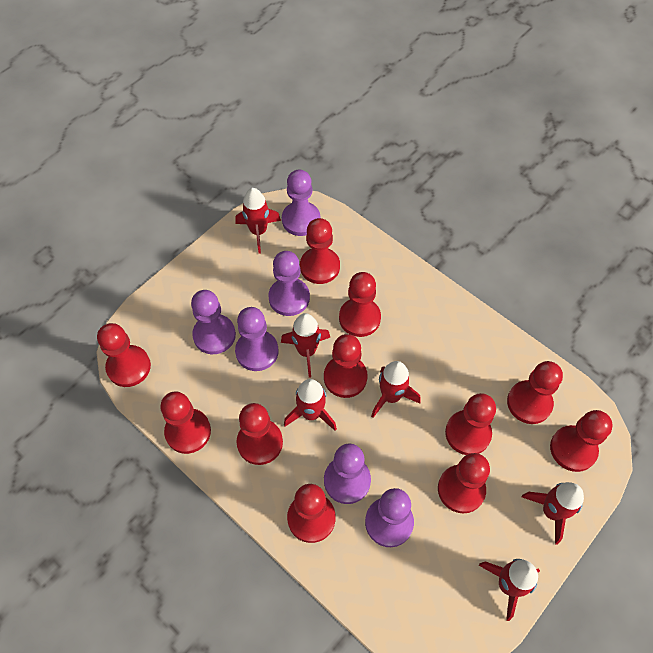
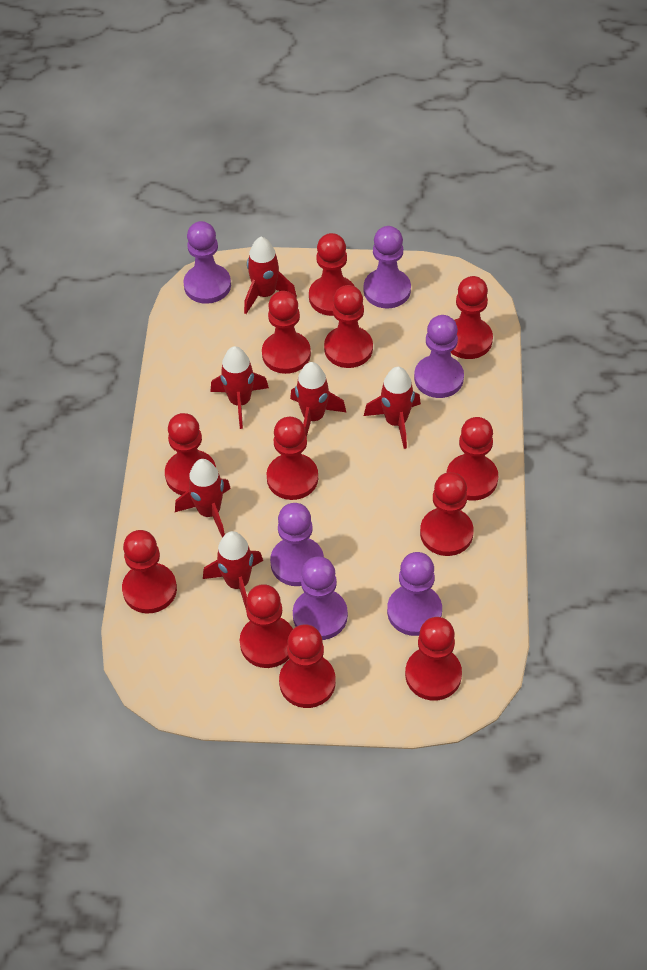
red pawn: 11 -> 12

